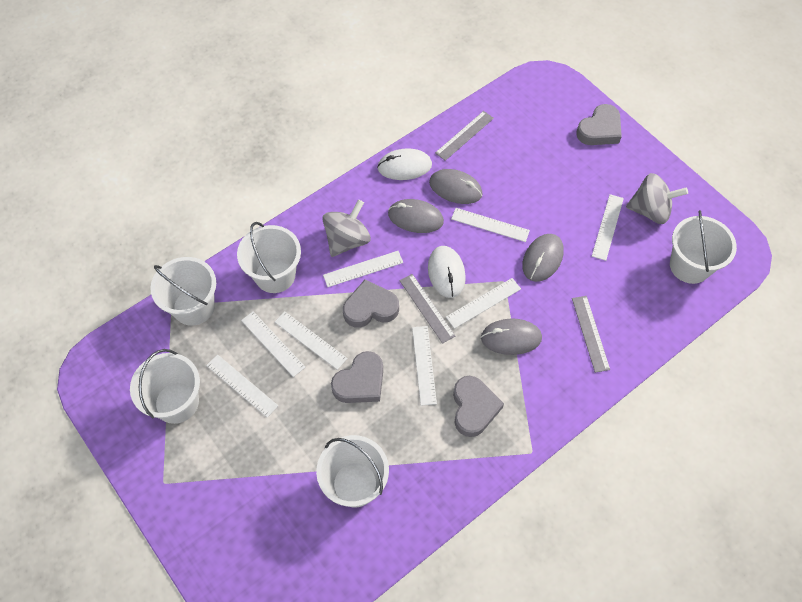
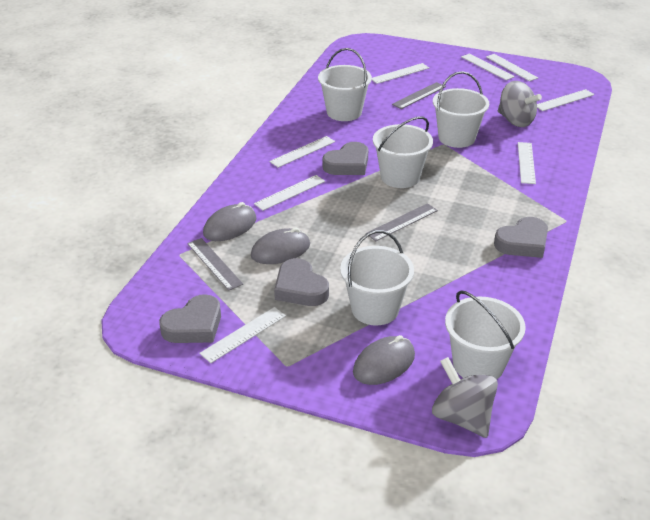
grey mouse: 4 -> 3
white mouse: 2 -> 0

